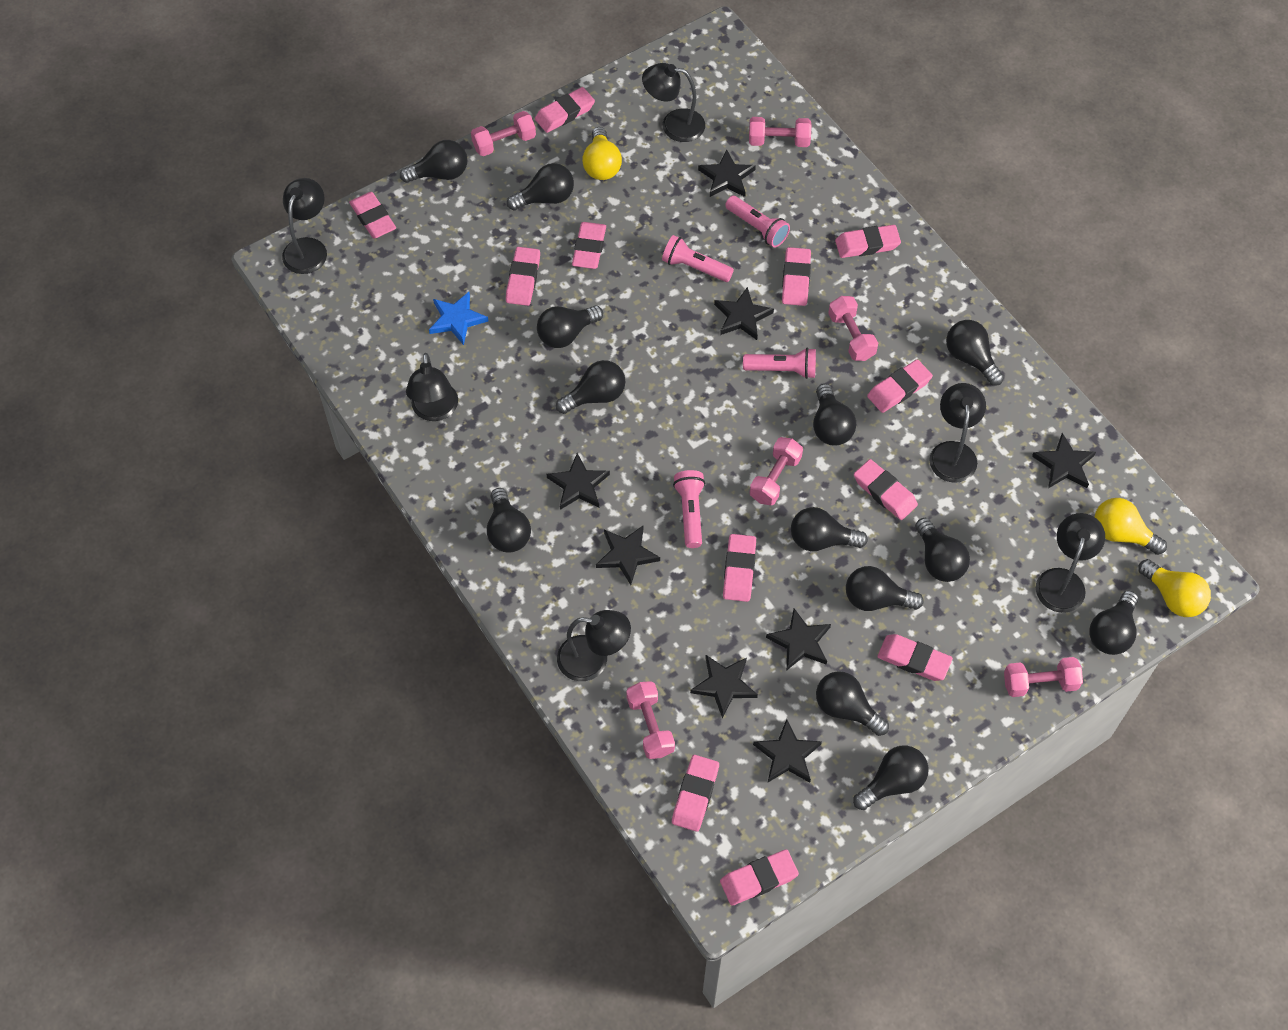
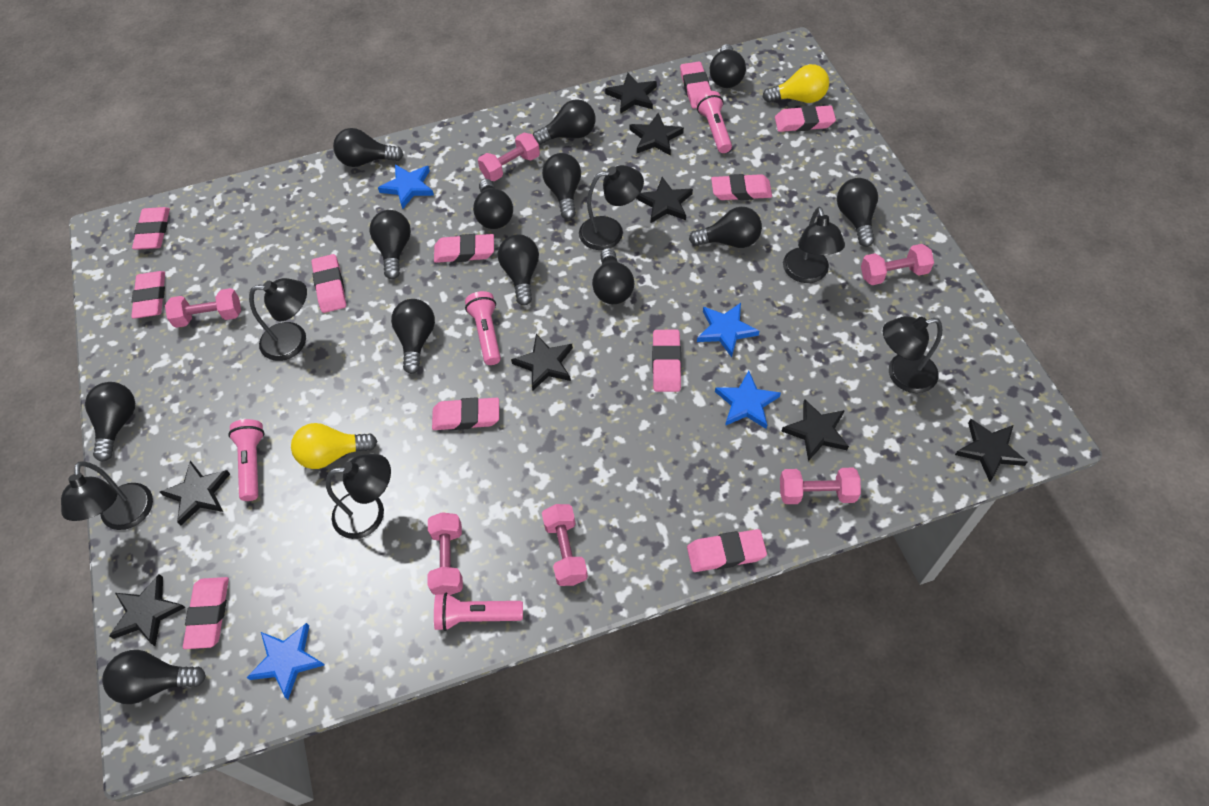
blue star: 1 -> 4
pink eraser: 12 -> 11
yellow light bulb: 3 -> 2

